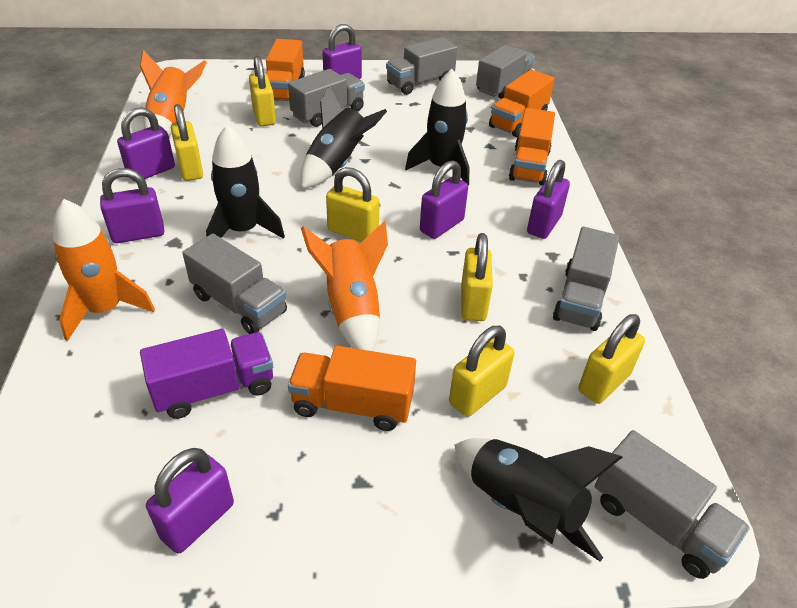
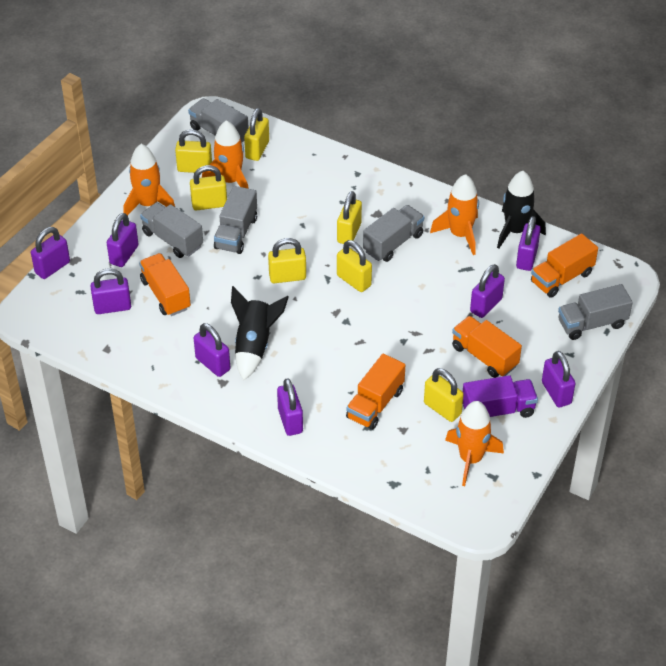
black rocket: 4 -> 2
grey truck: 6 -> 5
orange rocket: 3 -> 4
purple padlock: 6 -> 8
yellow padlock: 6 -> 7

